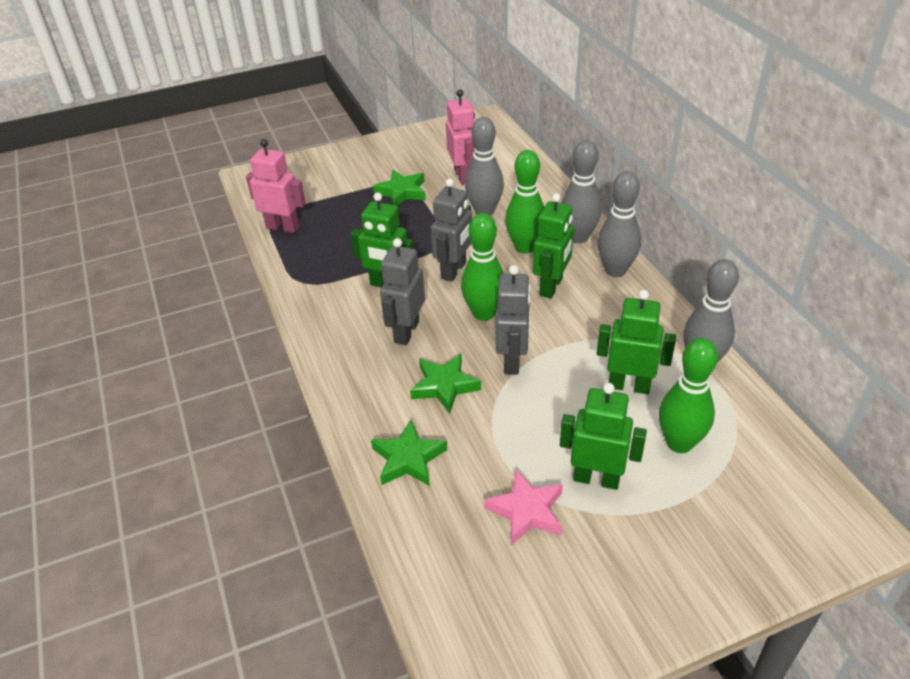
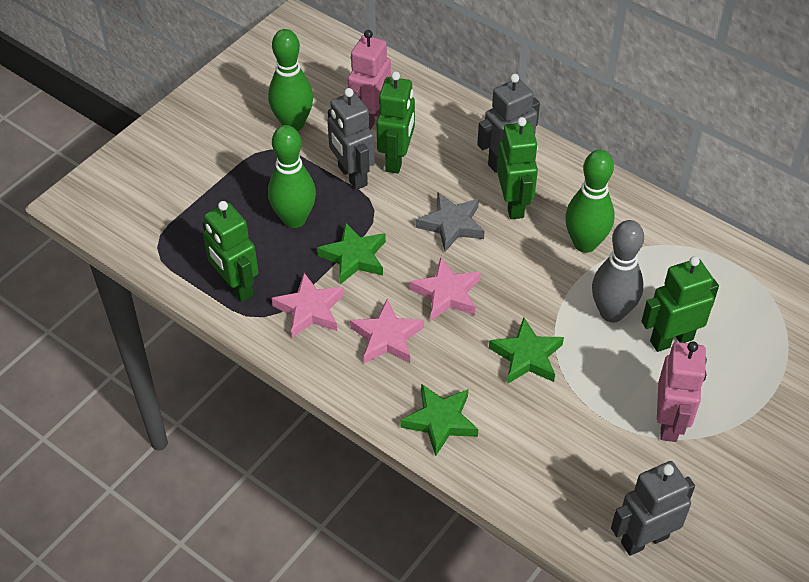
grey bowling pin: 4 -> 1
grey star: 0 -> 1
pink star: 1 -> 3

